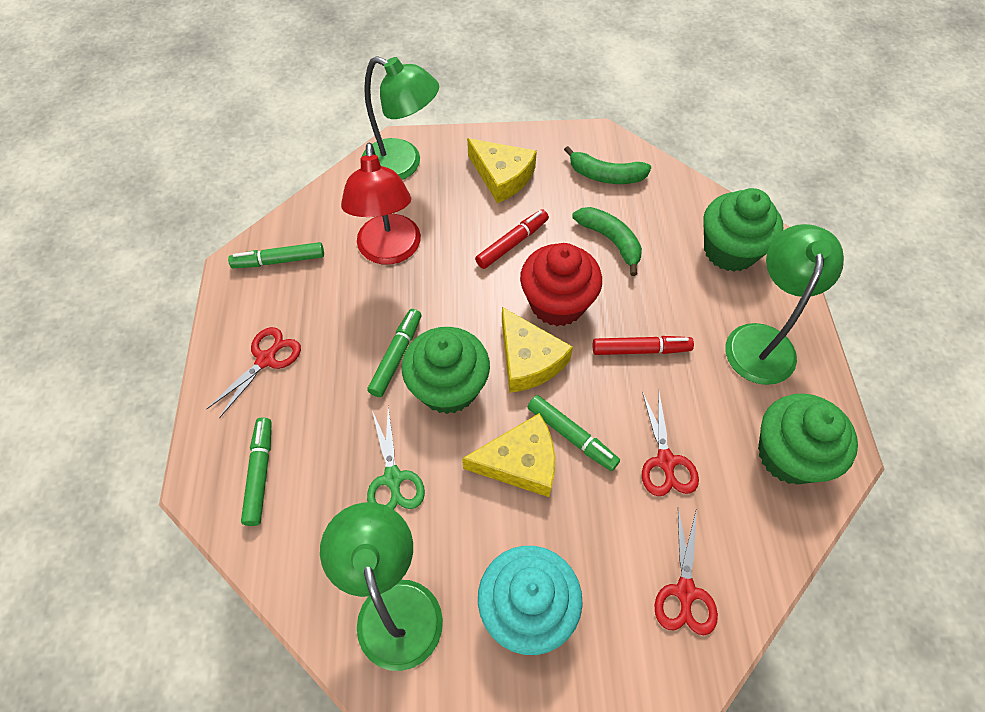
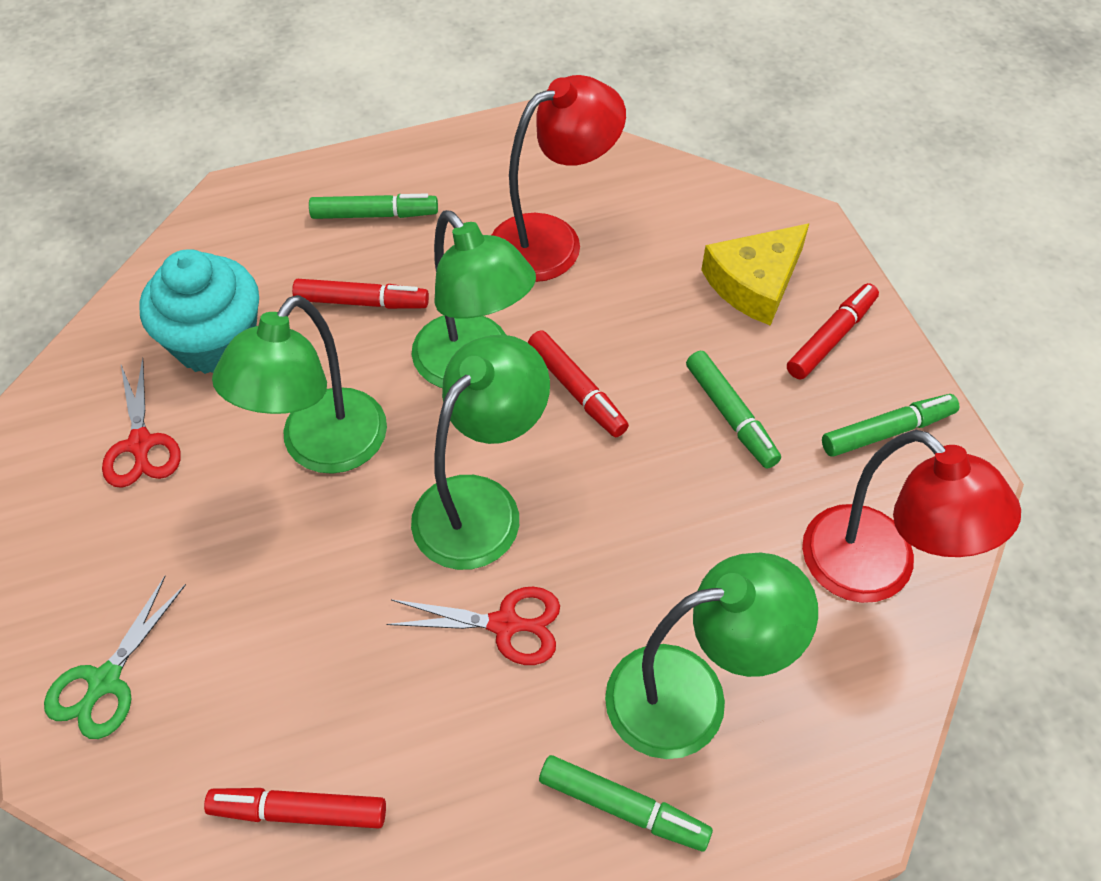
green banana: 2 -> 0
green cupcake: 3 -> 0
green lamp: 3 -> 4
red cupcake: 1 -> 0
red lamp: 1 -> 2
red marker: 2 -> 4
red scissors: 3 -> 2
yellow cheese: 3 -> 1

